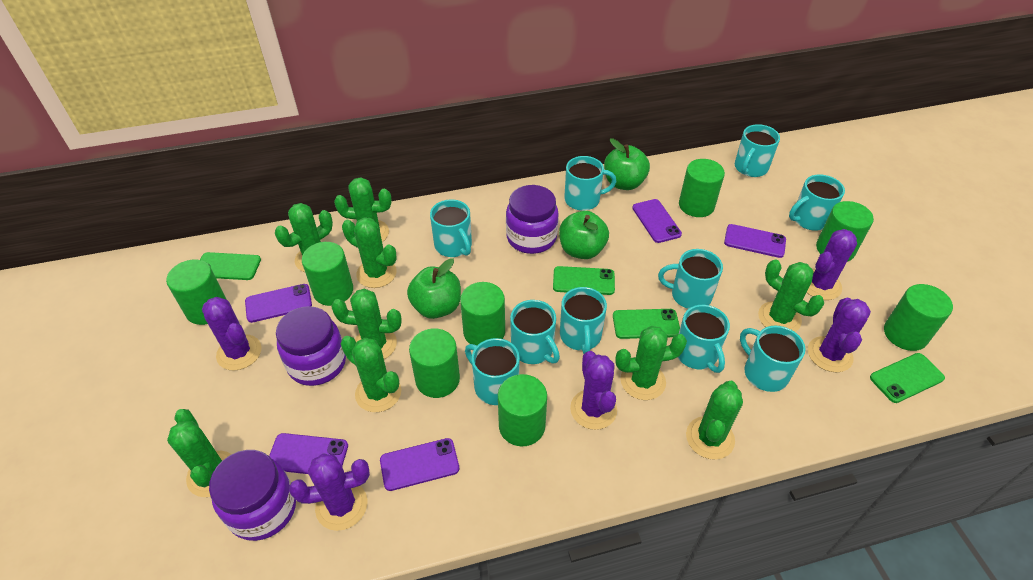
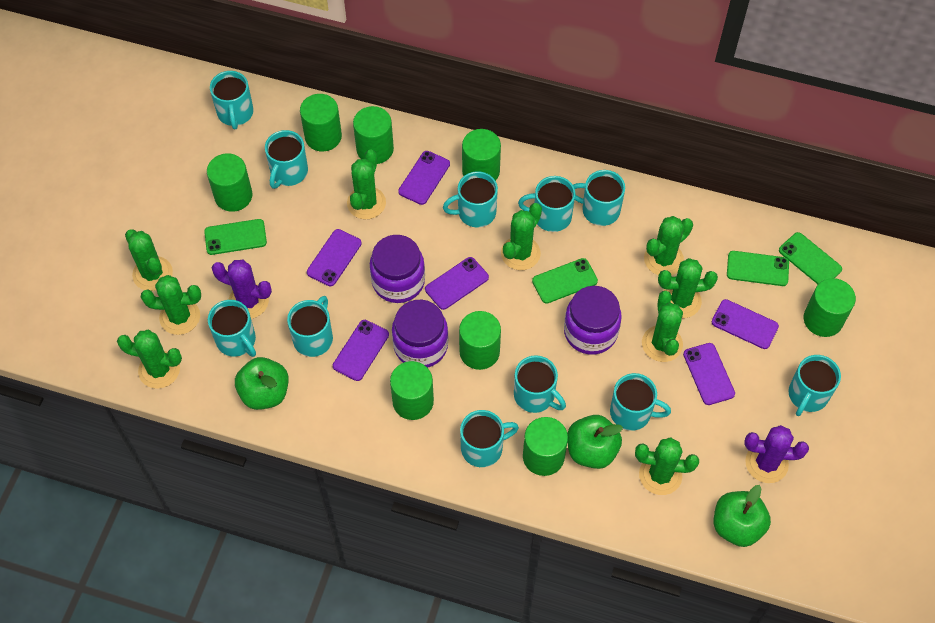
purple cactus: 5 -> 2
purple phone: 5 -> 6
turquoise mug: 10 -> 11

